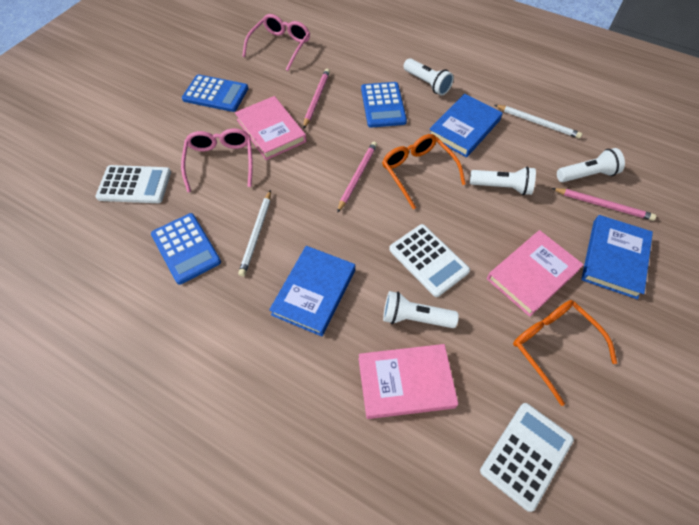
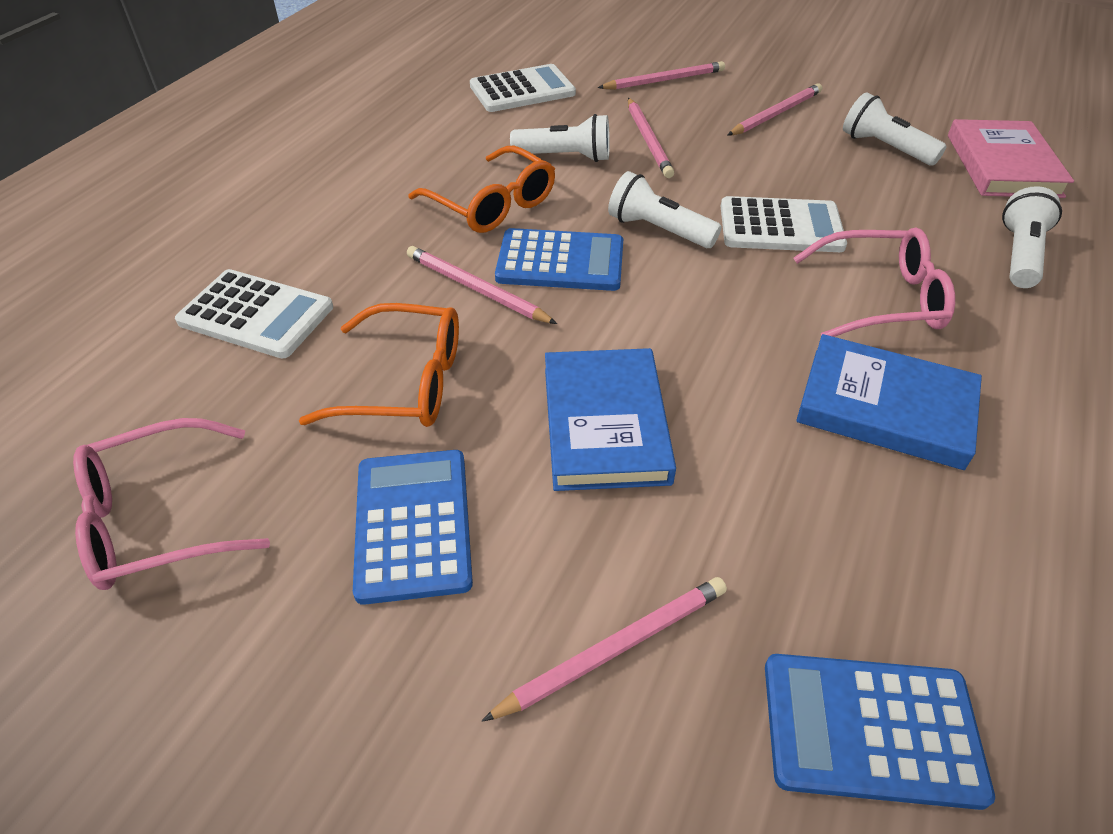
blue book: 3 -> 2
pink book: 3 -> 1
pink pencil: 3 -> 5
white pencil: 2 -> 0

